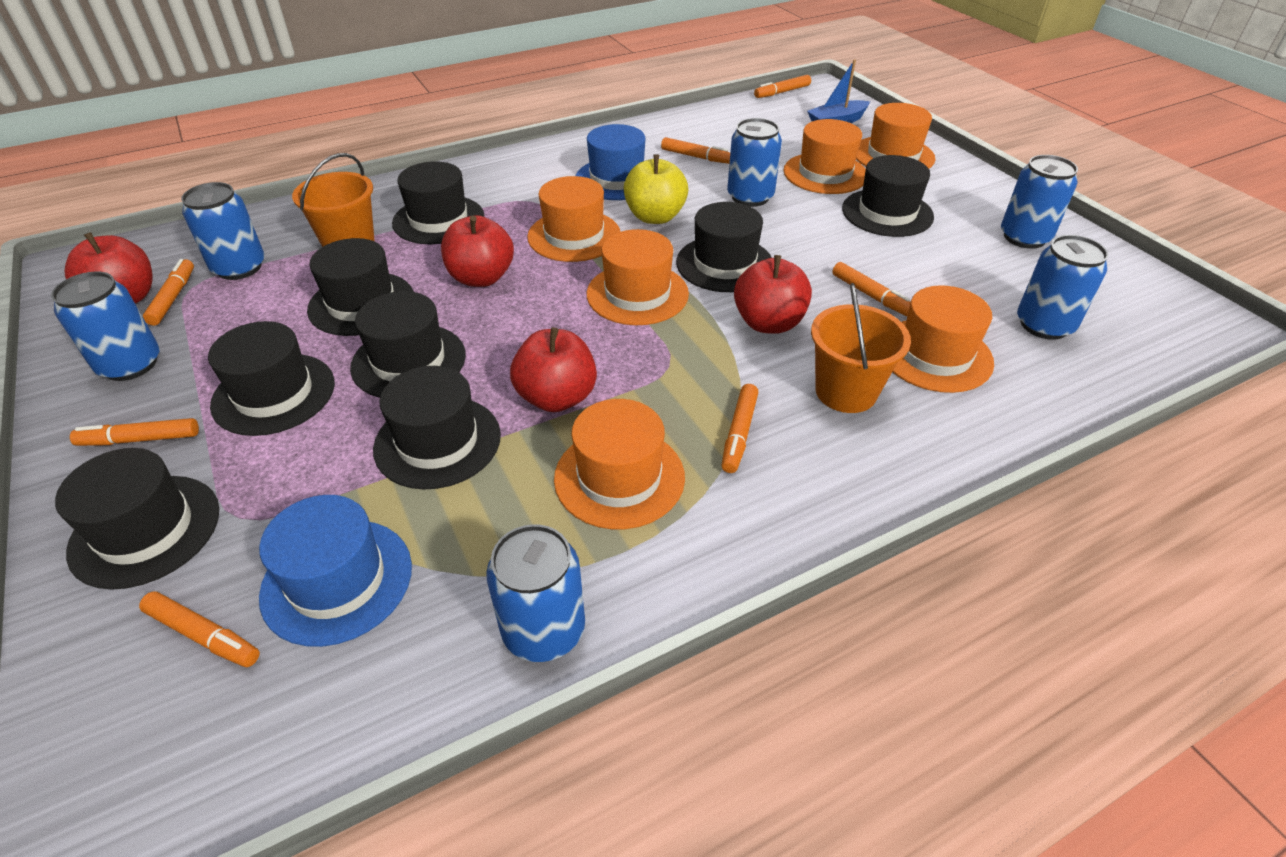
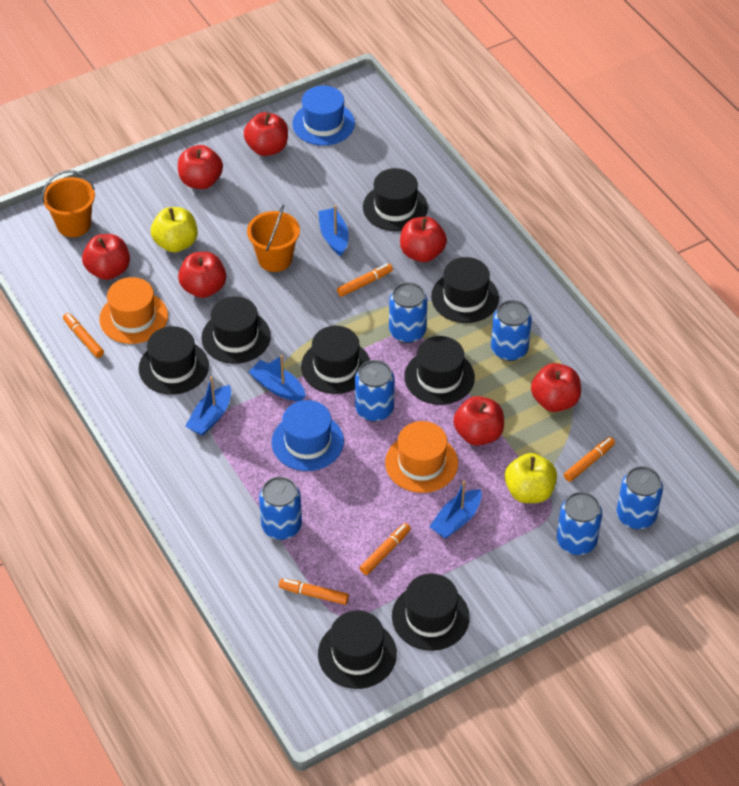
blue boat: 1 -> 4
orange hat: 6 -> 2
orange marker: 7 -> 5
red apple: 4 -> 7
yellow apple: 1 -> 2

